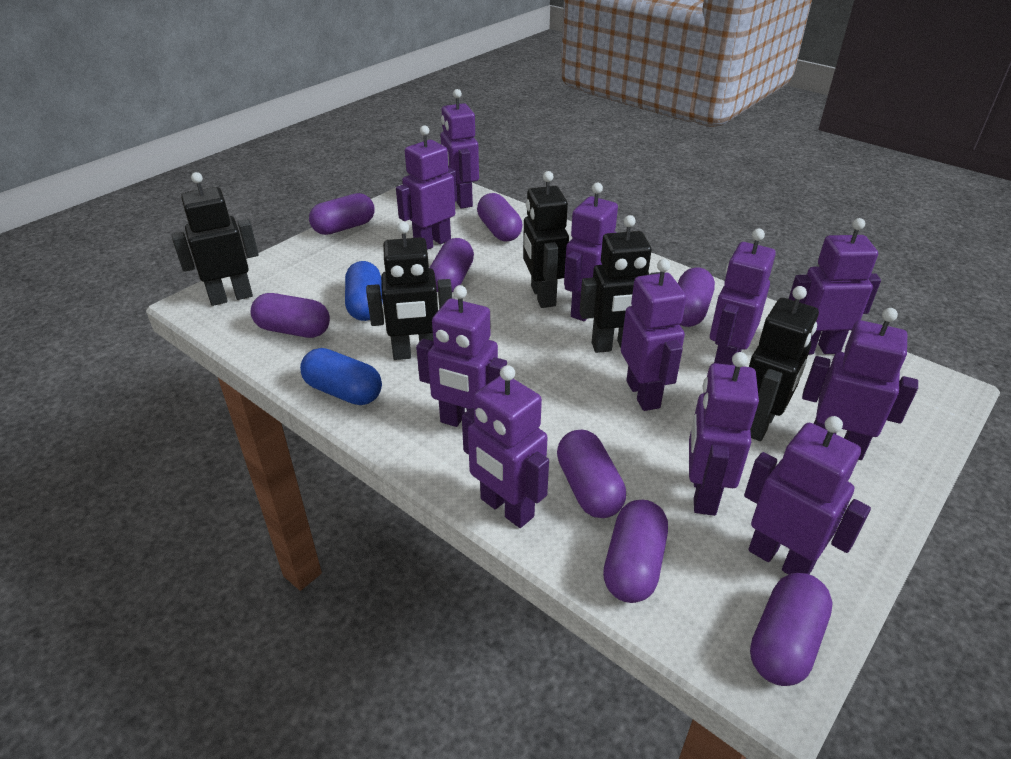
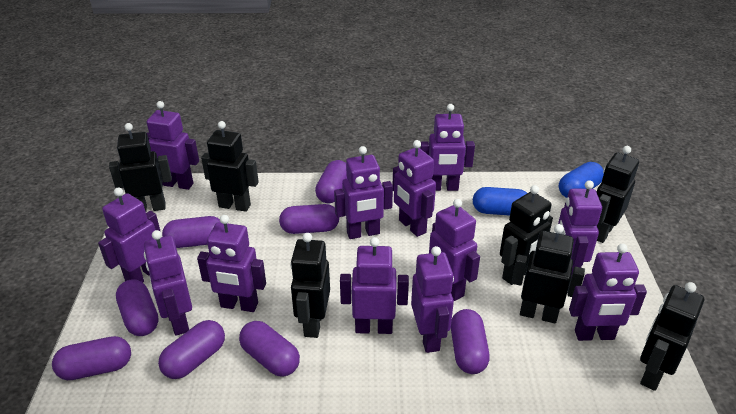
black robot: 5 -> 7
purple robot: 11 -> 12

